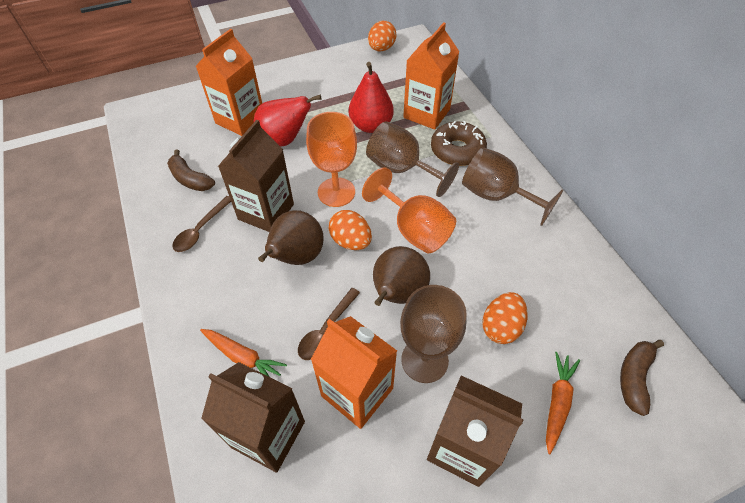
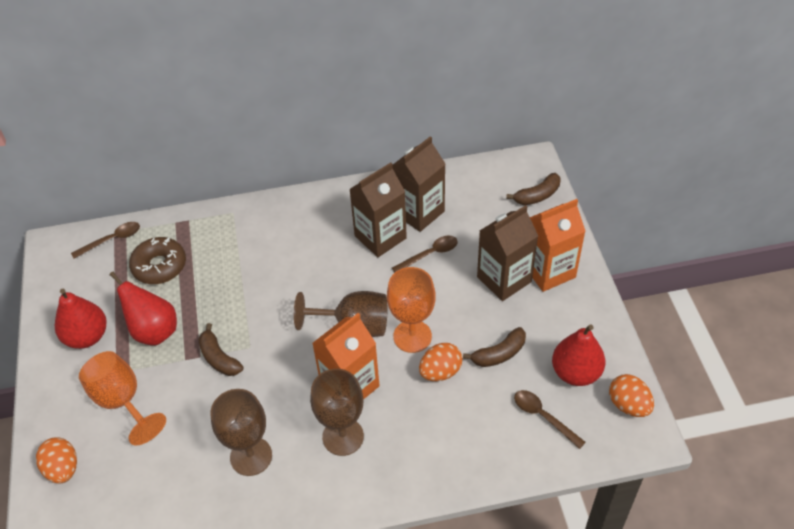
brown banana: 2 -> 3
brown pear: 2 -> 0
brown spoon: 2 -> 3
orange carrot: 2 -> 0
orange carton: 3 -> 2
red pear: 2 -> 3

